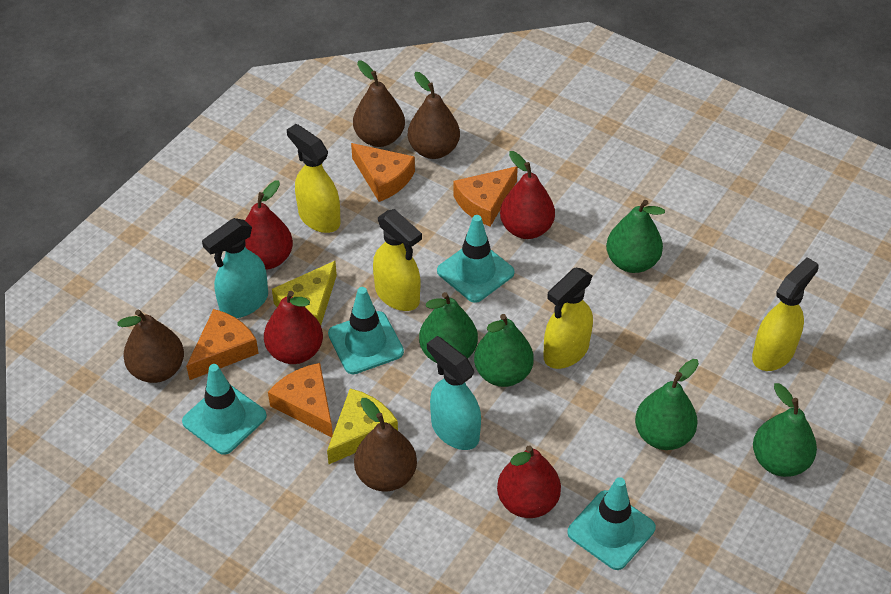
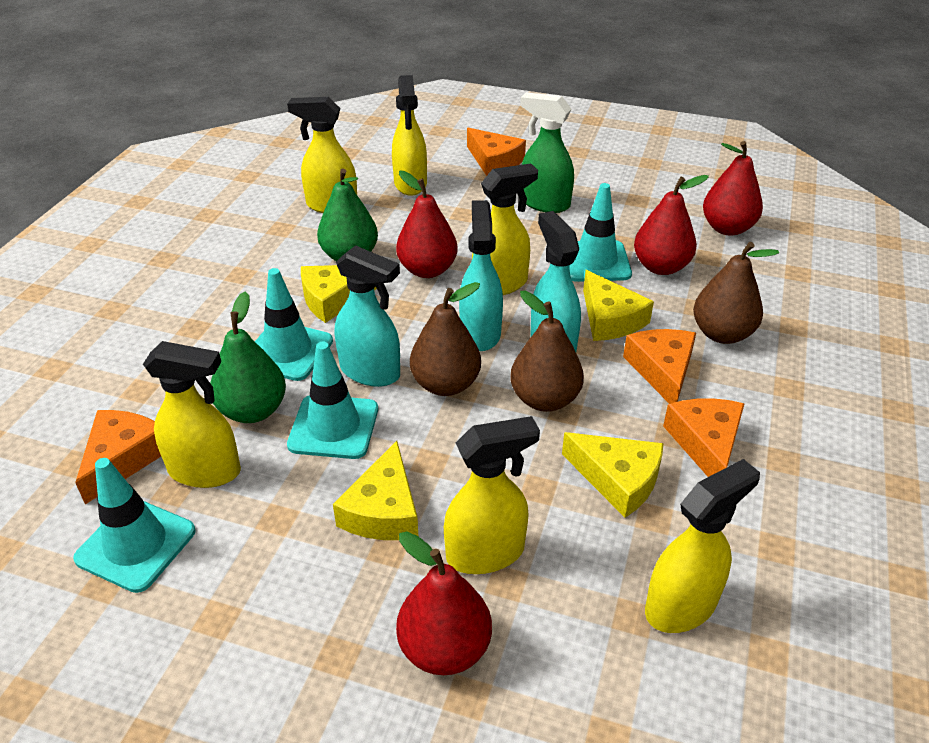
brown pear: 4 -> 3
green pear: 5 -> 2
green spray bottle: 0 -> 1
turquoise spray bottle: 2 -> 3
yellow cheese: 2 -> 4
yellow spray bottle: 4 -> 6

